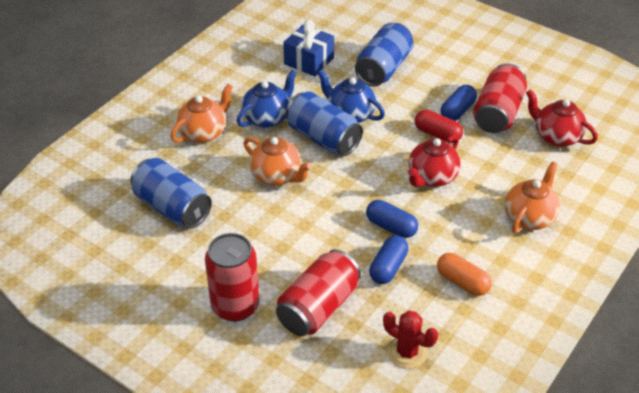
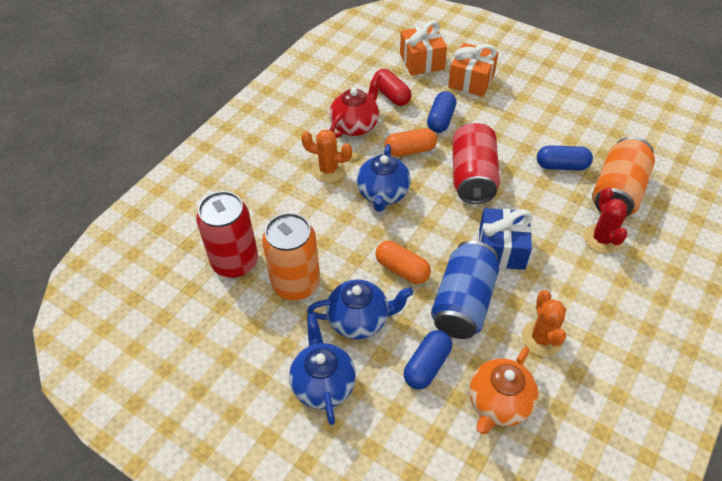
blue can: 3 -> 1
blue teapot: 2 -> 3
orange cactus: 0 -> 2
orange can: 0 -> 2
orange capsule: 1 -> 2
orange gift: 0 -> 2
orange teapot: 3 -> 1
red can: 3 -> 2
red teapot: 2 -> 1

